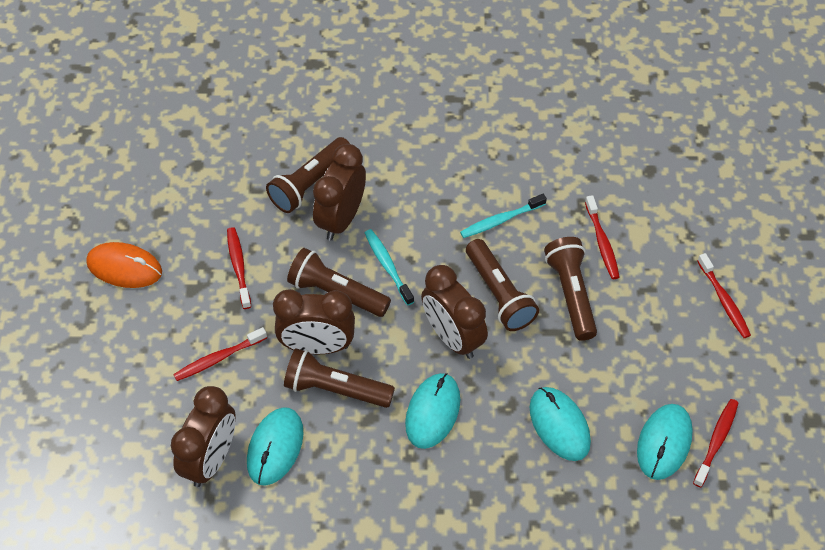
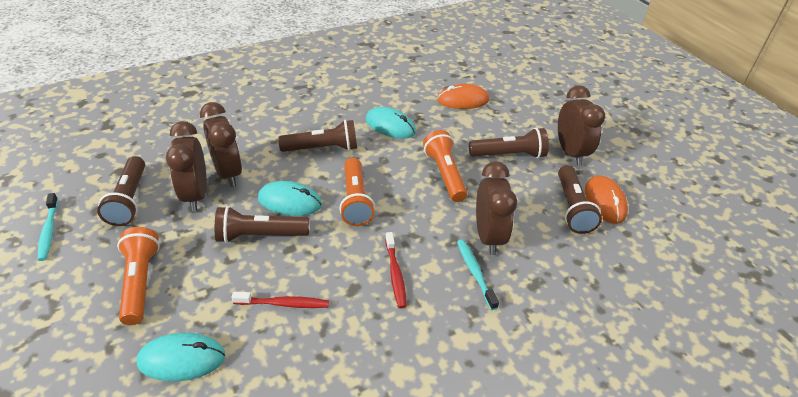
orange flashlight: 0 -> 3
orange mouse: 1 -> 2
red toothbrush: 5 -> 2
turquoise mouse: 4 -> 3

